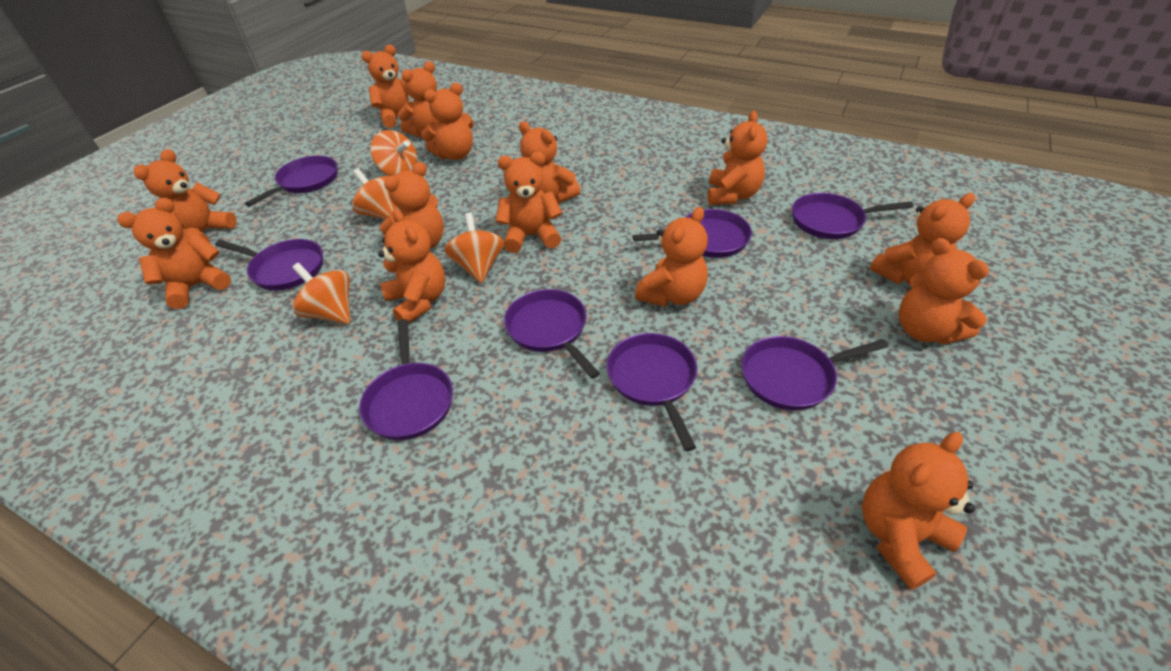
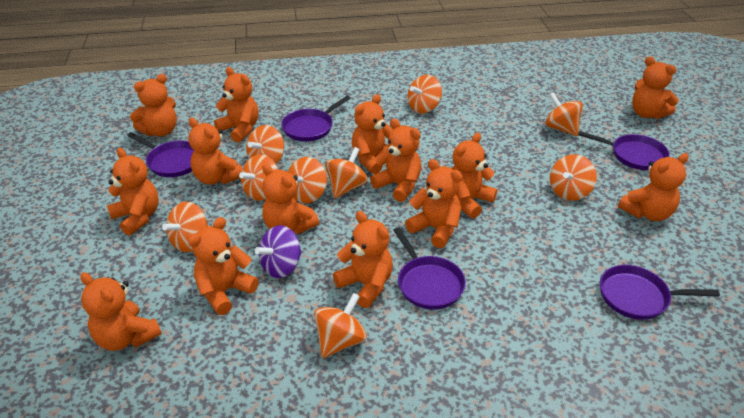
orange spinning top: 4 -> 9
purple pan: 8 -> 5
purple spinning top: 0 -> 1

